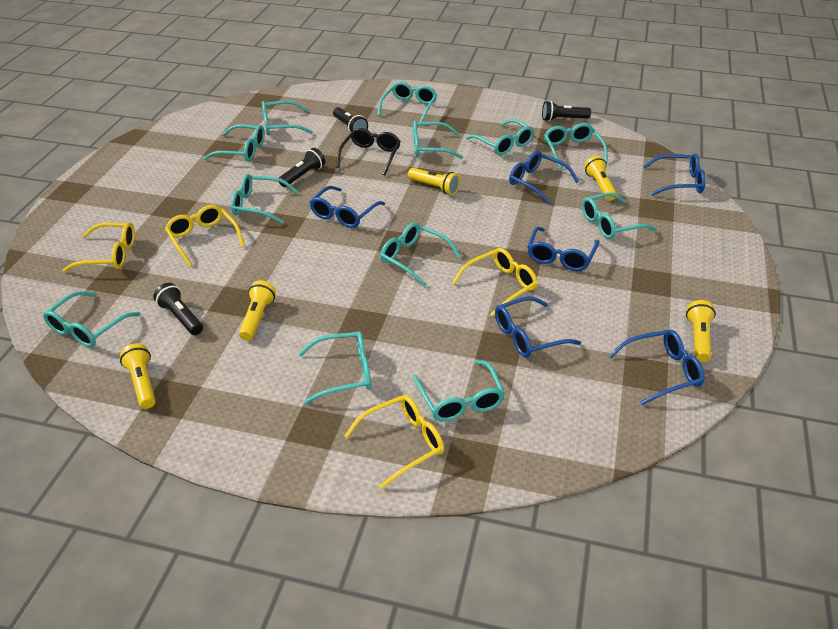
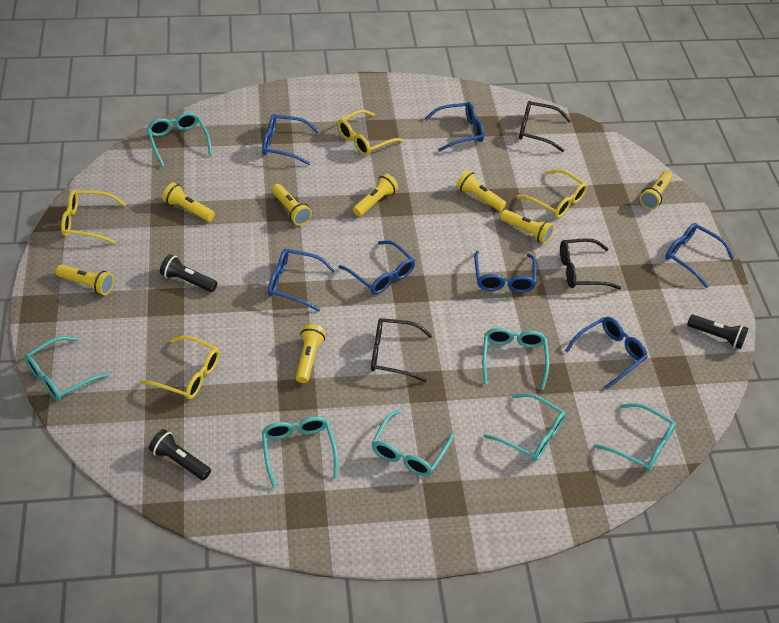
black flashlight: 4 -> 3
black glasses: 1 -> 3
blue glasses: 6 -> 7
turquoise glasses: 12 -> 7
yellow flashlight: 5 -> 8

